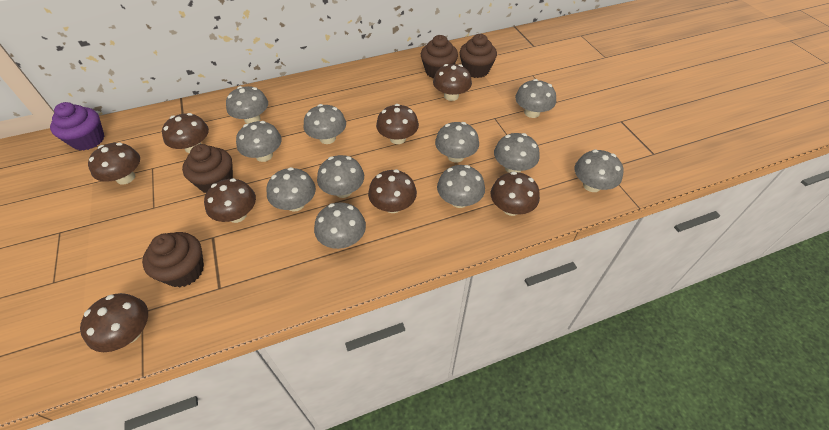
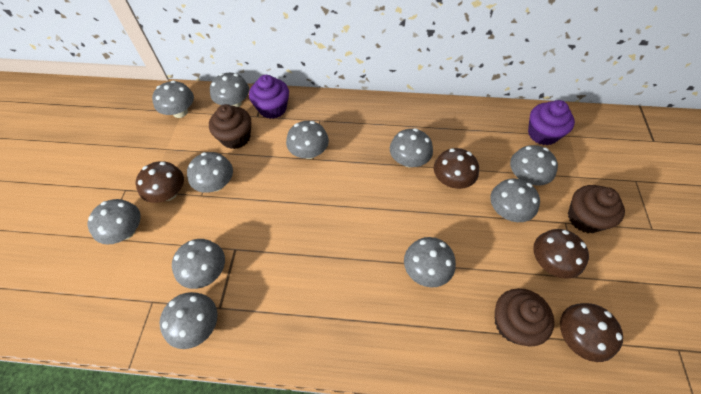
brown cupcake: 4 -> 3
brown mushroom: 8 -> 4
purple cupcake: 1 -> 2

